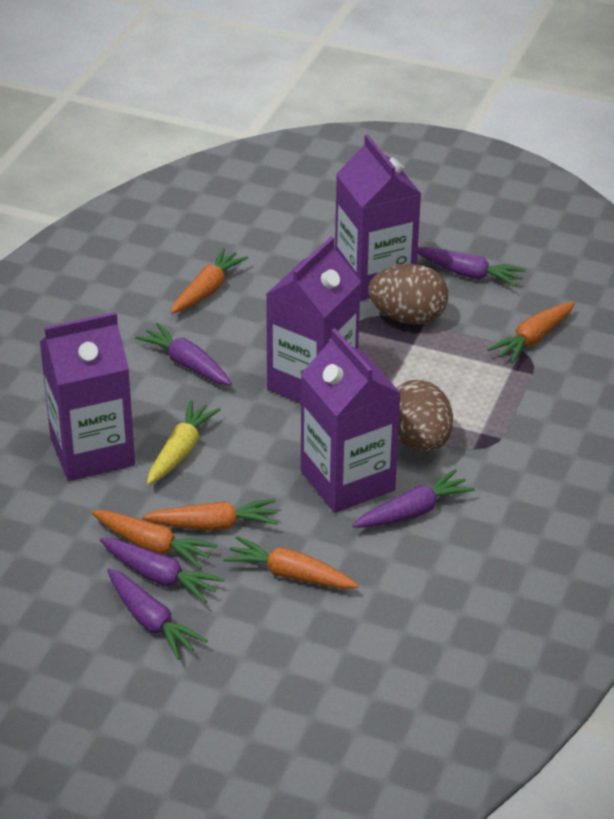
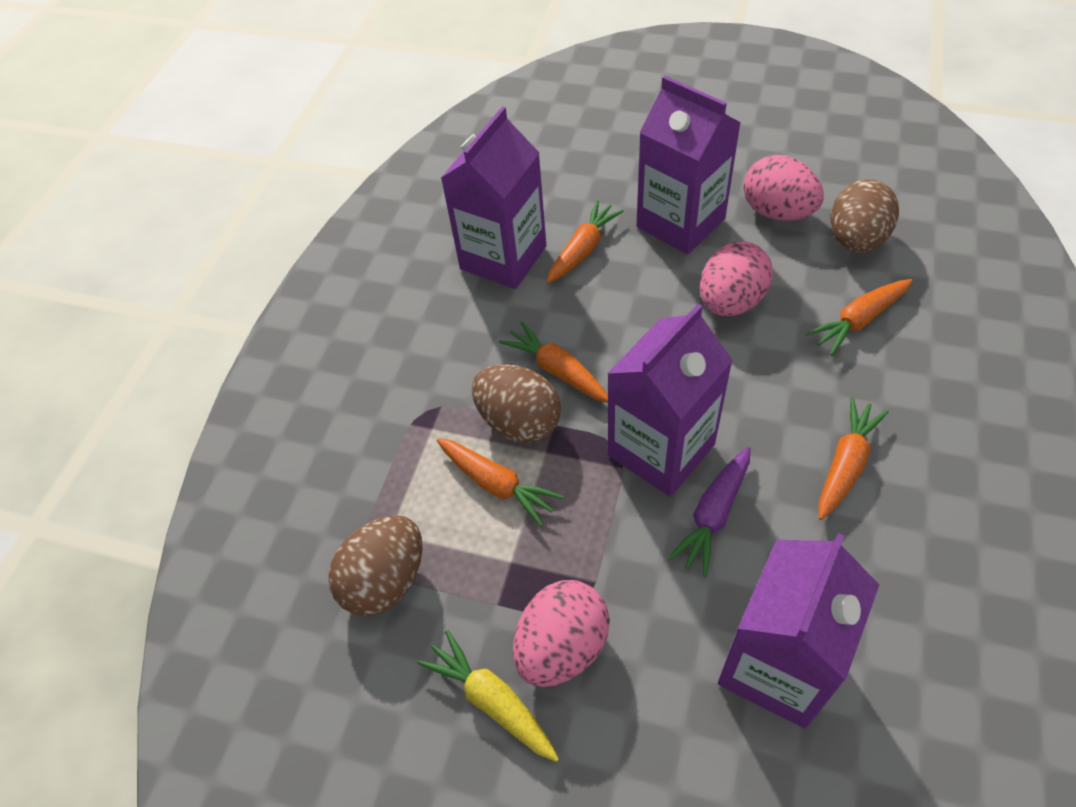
brown egg: 2 -> 3
pink egg: 0 -> 3
purple carrot: 5 -> 1

